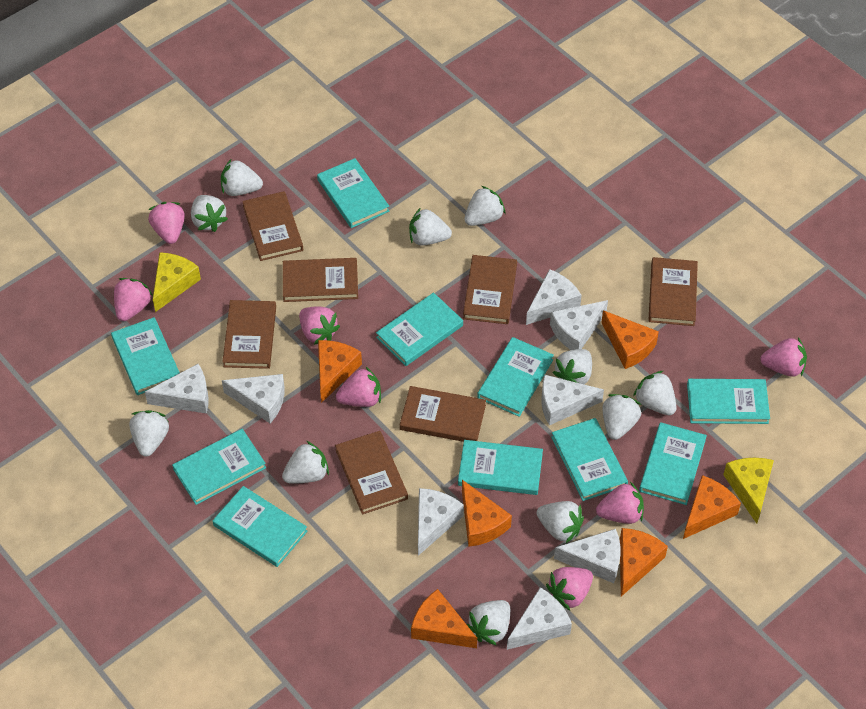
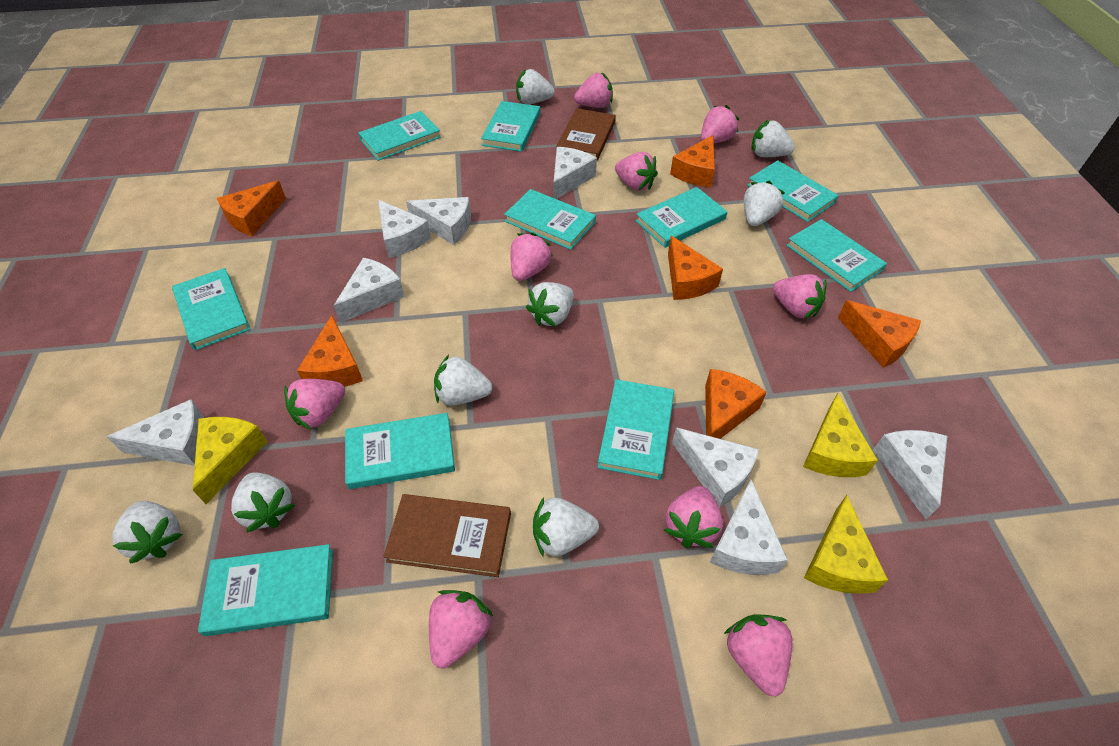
brown book: 7 -> 2
pink strawberry: 7 -> 9
white strawberry: 11 -> 8
yellow cheese: 2 -> 3

